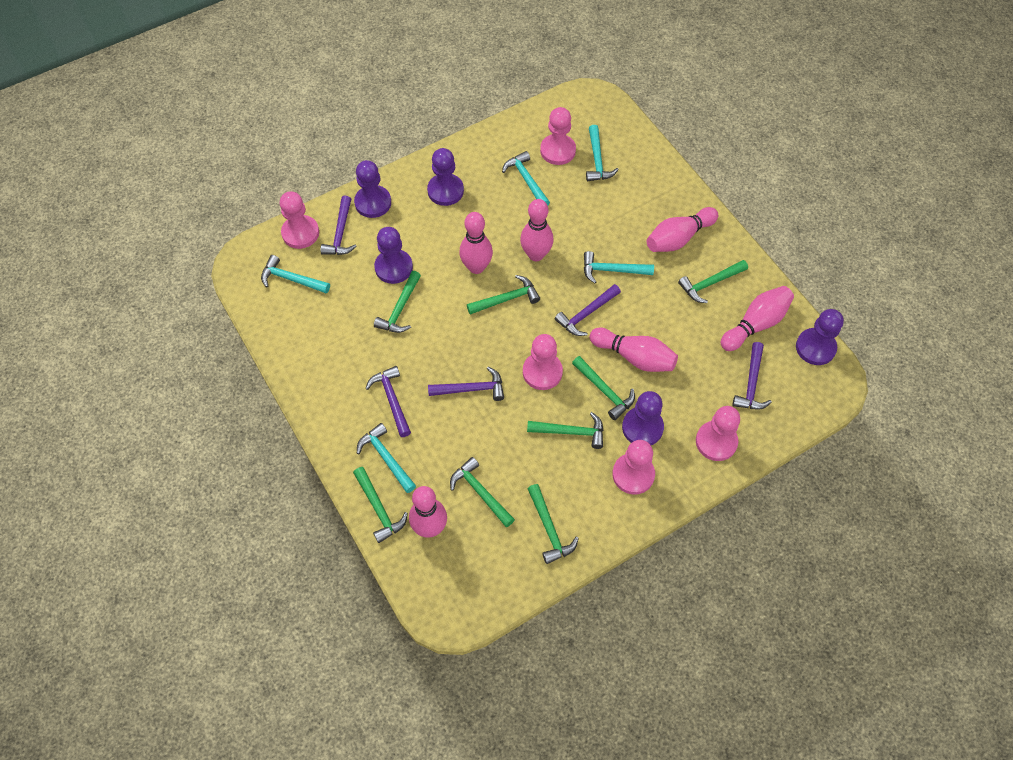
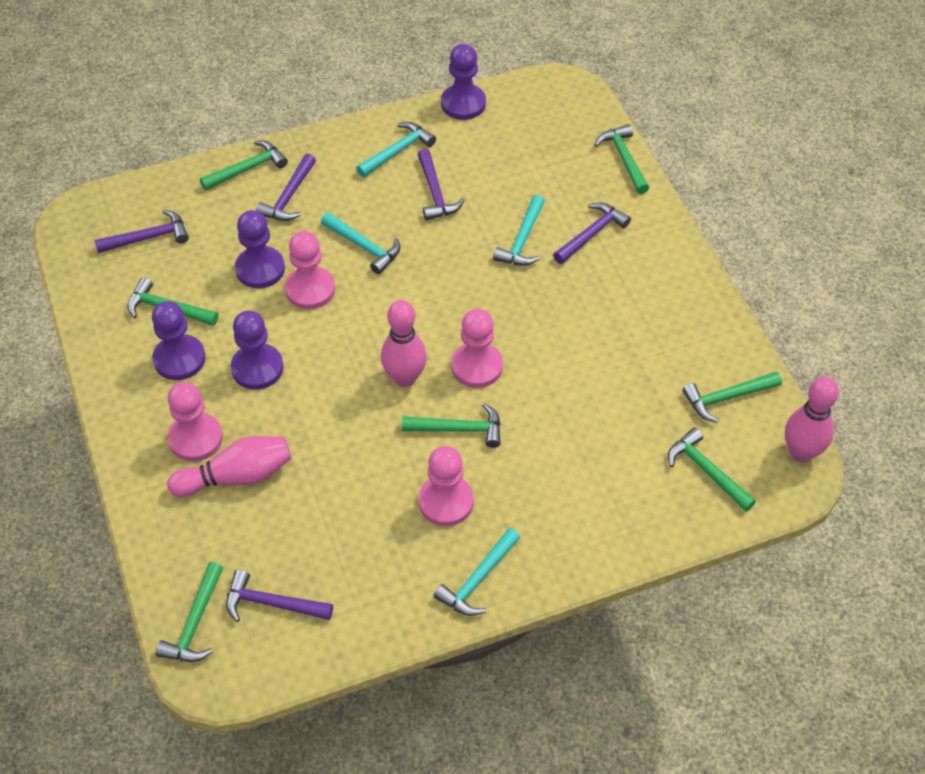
green hammer: 8 -> 7
pink bowling pin: 6 -> 3
pink pawn: 5 -> 4
purple pawn: 5 -> 4
turquoise hammer: 5 -> 4

